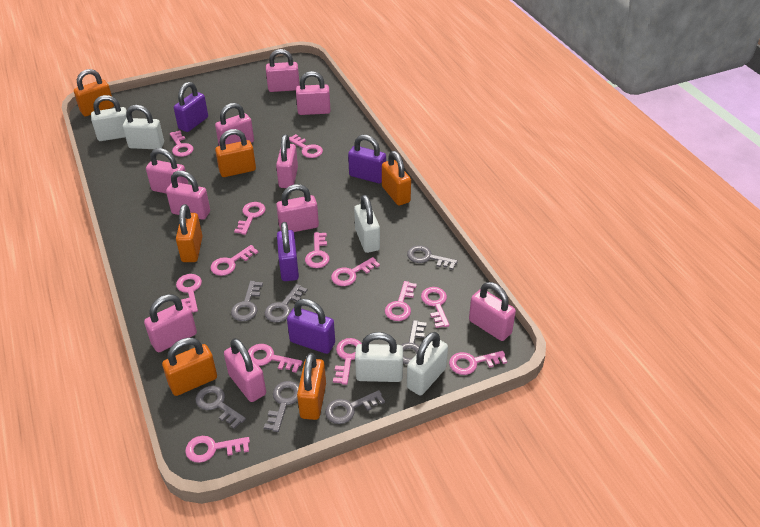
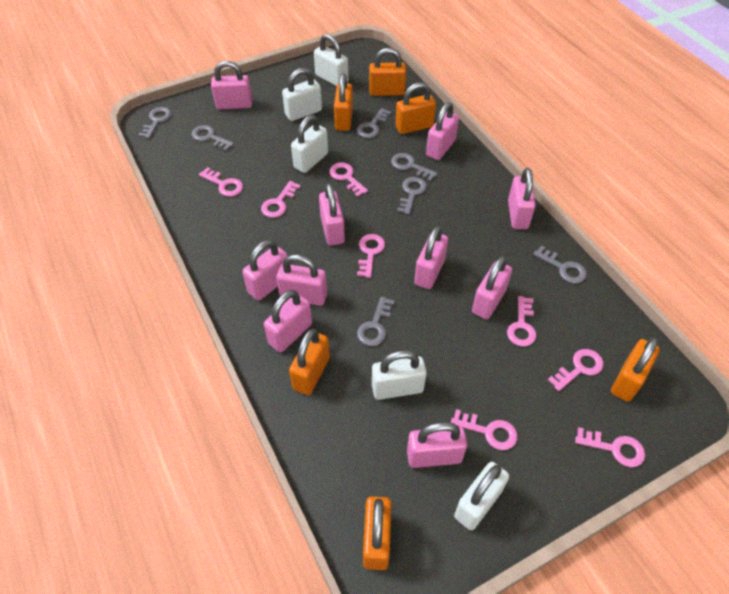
pink key: 13 -> 8
purple padlock: 4 -> 0

